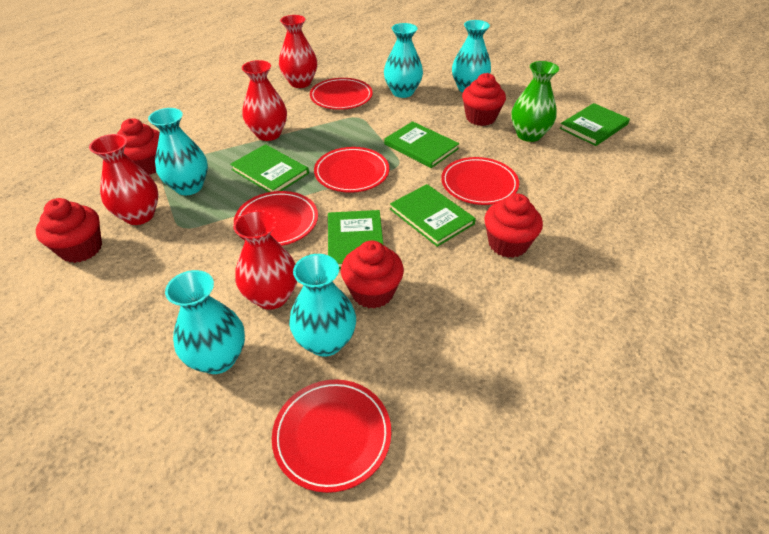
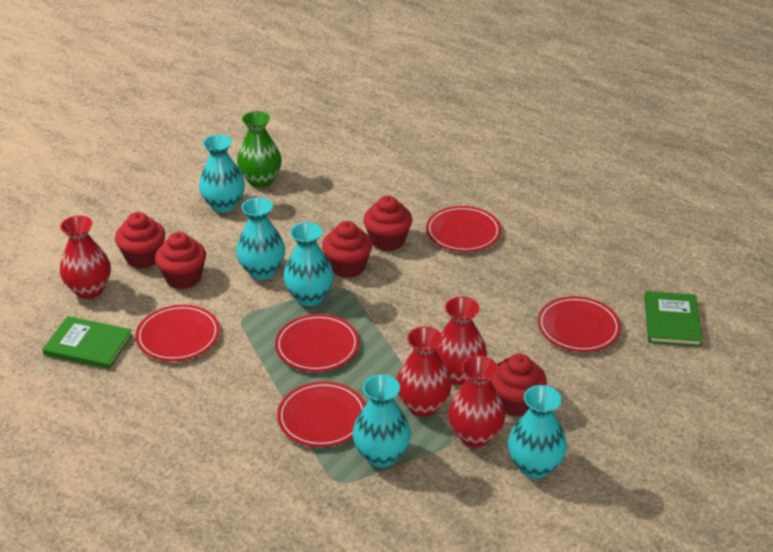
green book: 5 -> 2

